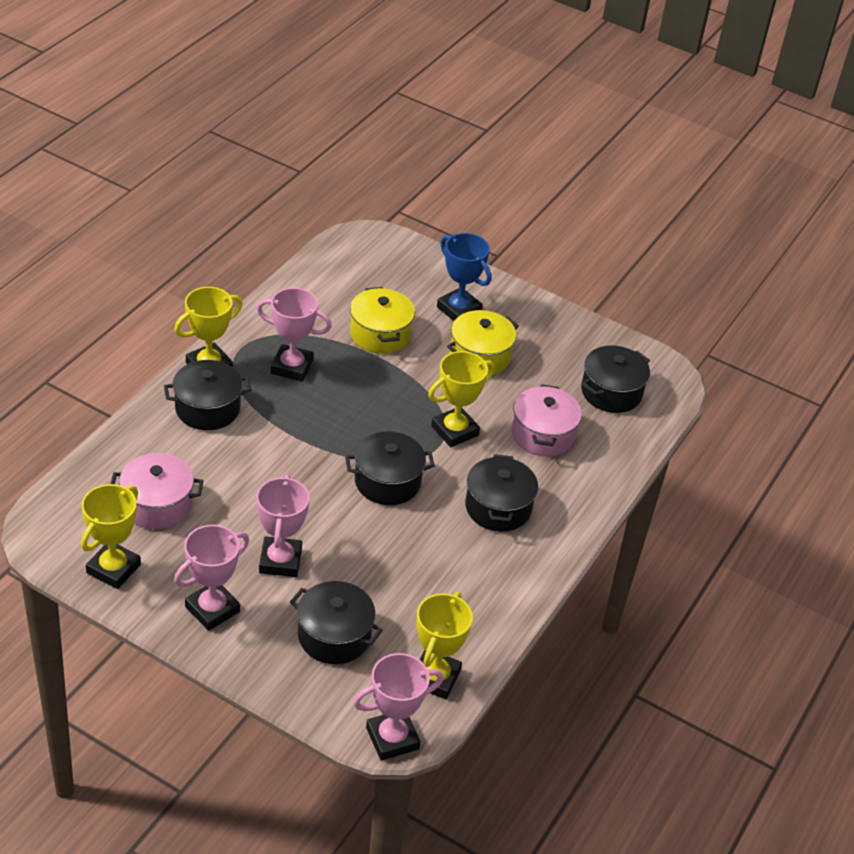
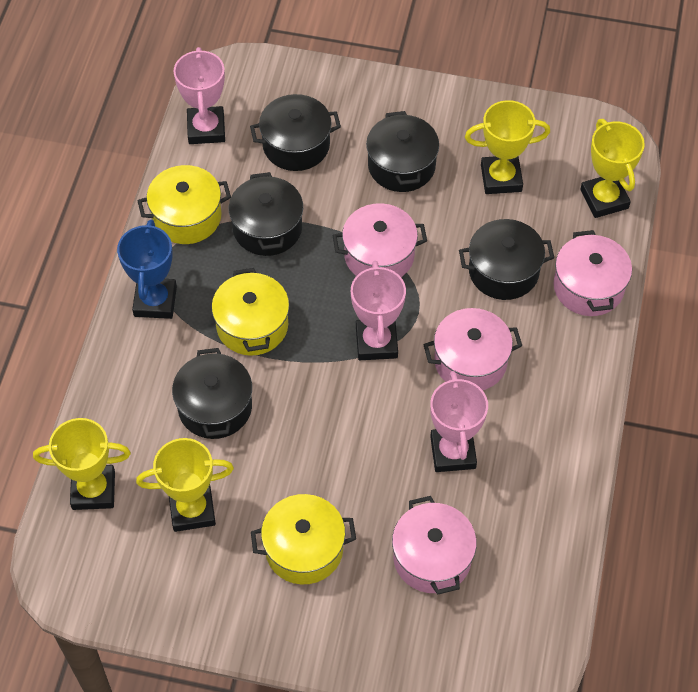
pink pot: 2 -> 4
pink trophy: 4 -> 3
yellow pot: 2 -> 3

